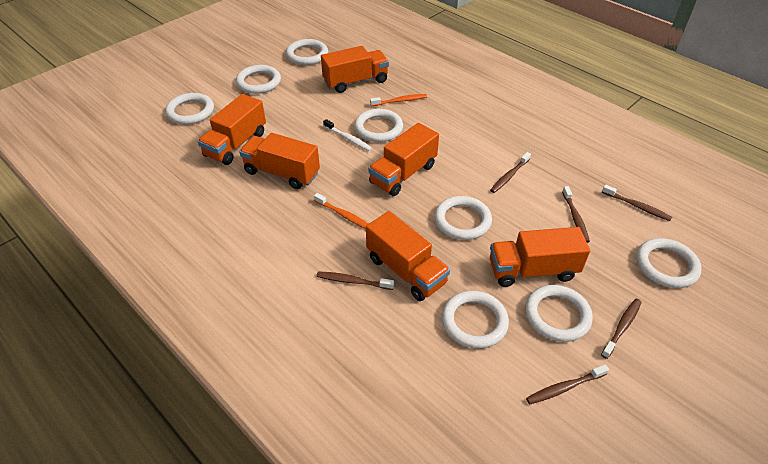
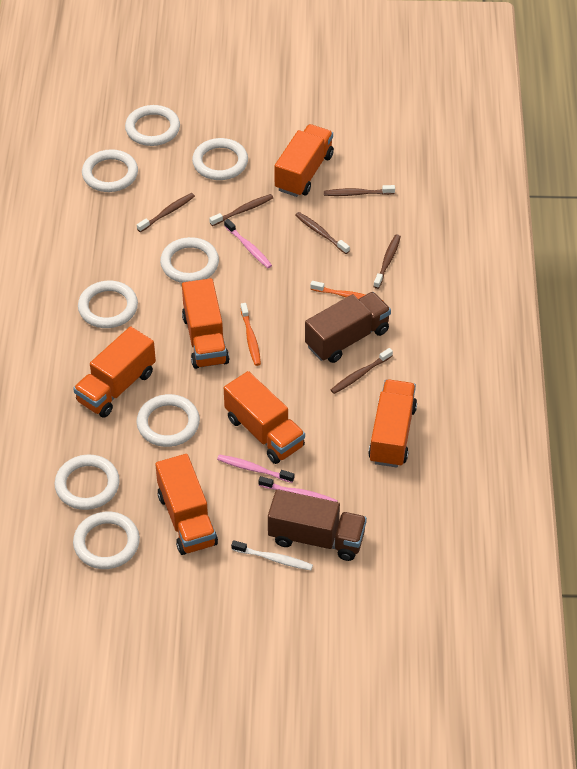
brown truck: 0 -> 2
pink toothbrush: 0 -> 3

